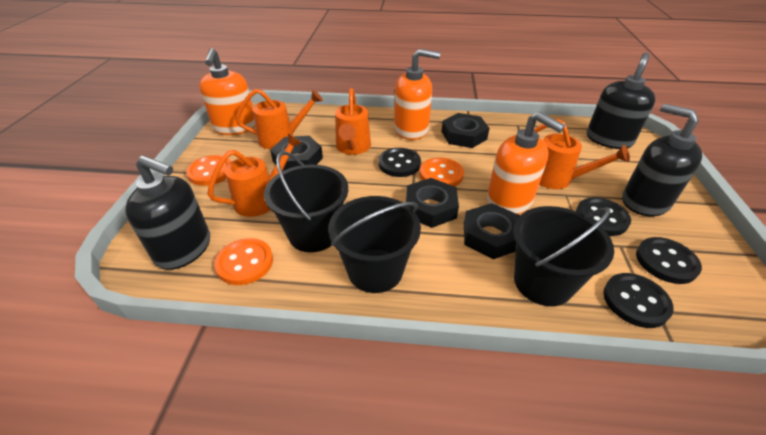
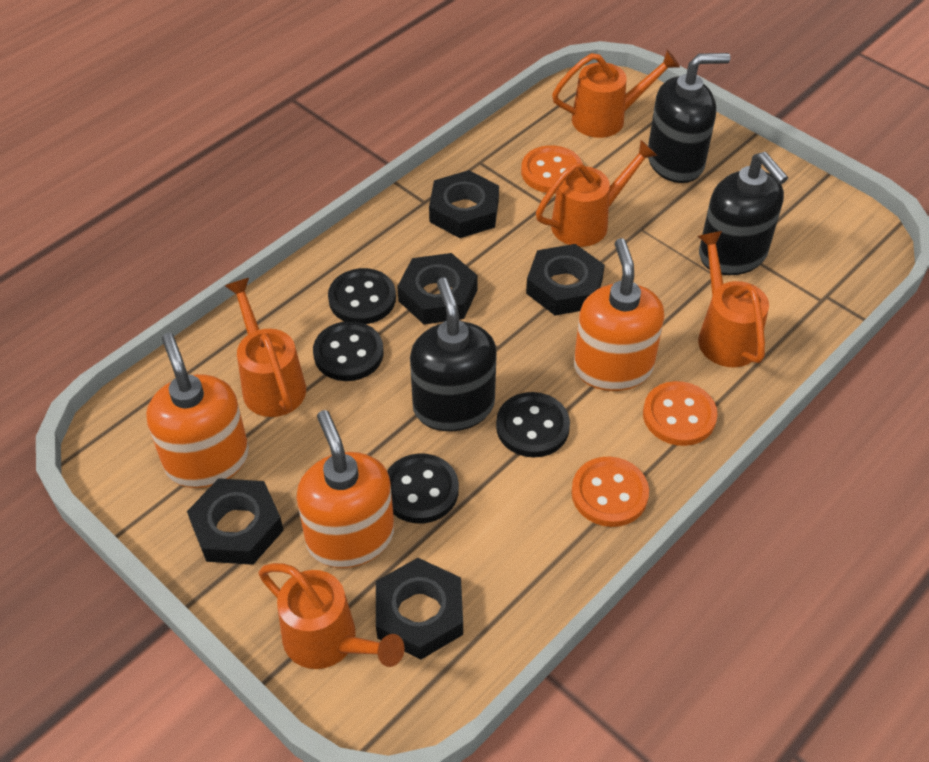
black bucket: 3 -> 0
black nut: 4 -> 5
orange watering can: 4 -> 5

